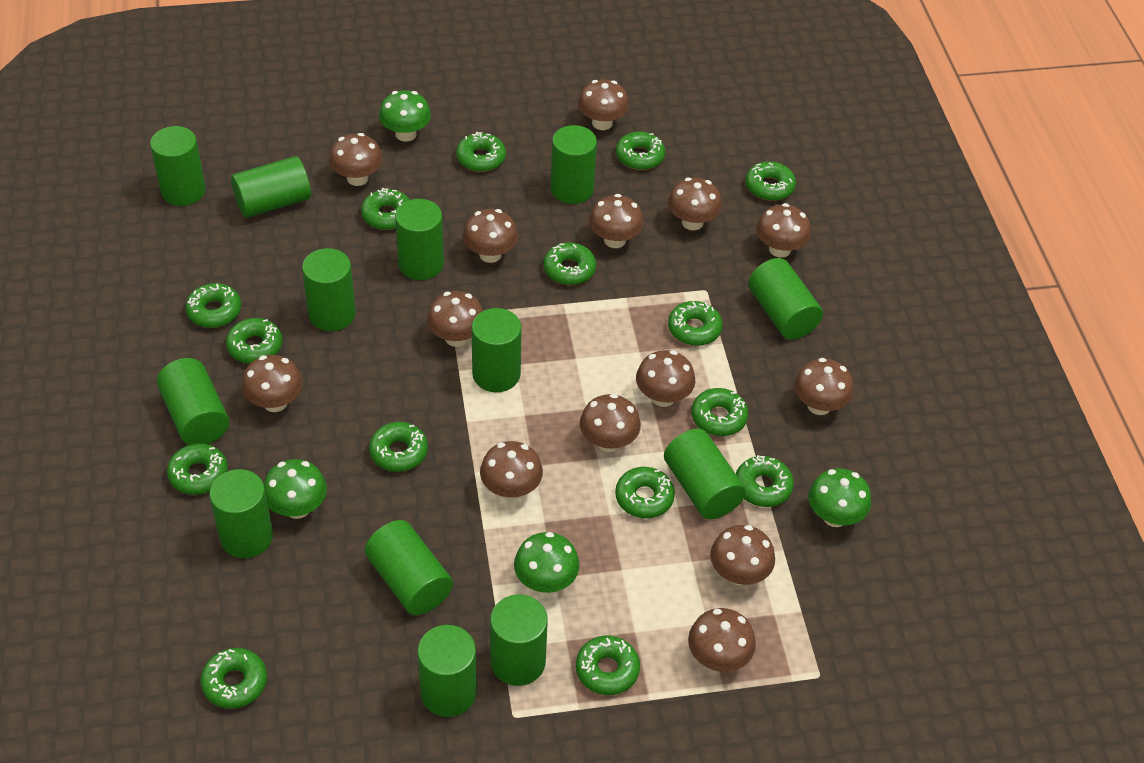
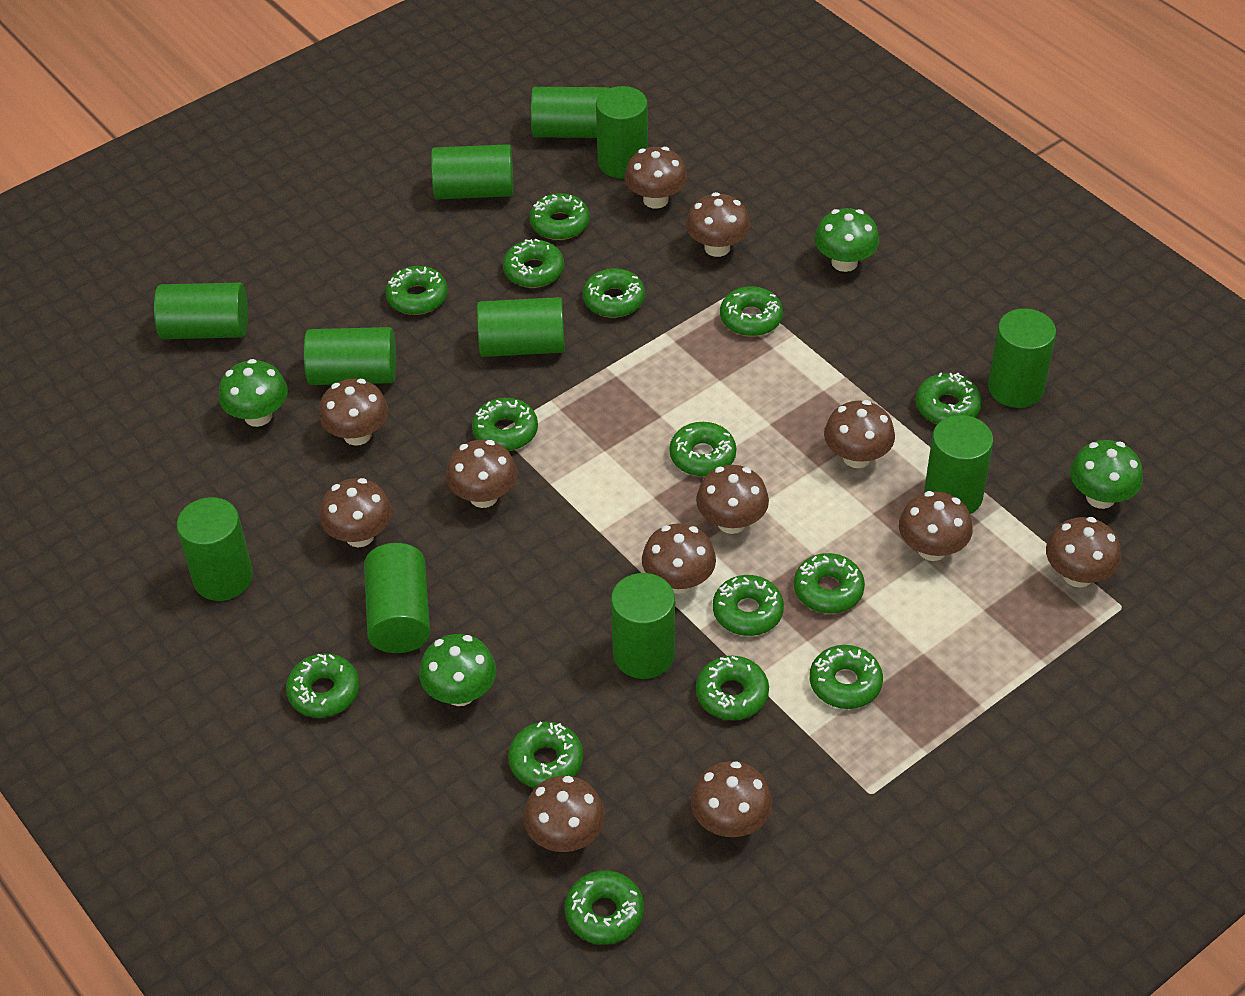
brown mushroom: 14 -> 12
green cylinder: 13 -> 11

